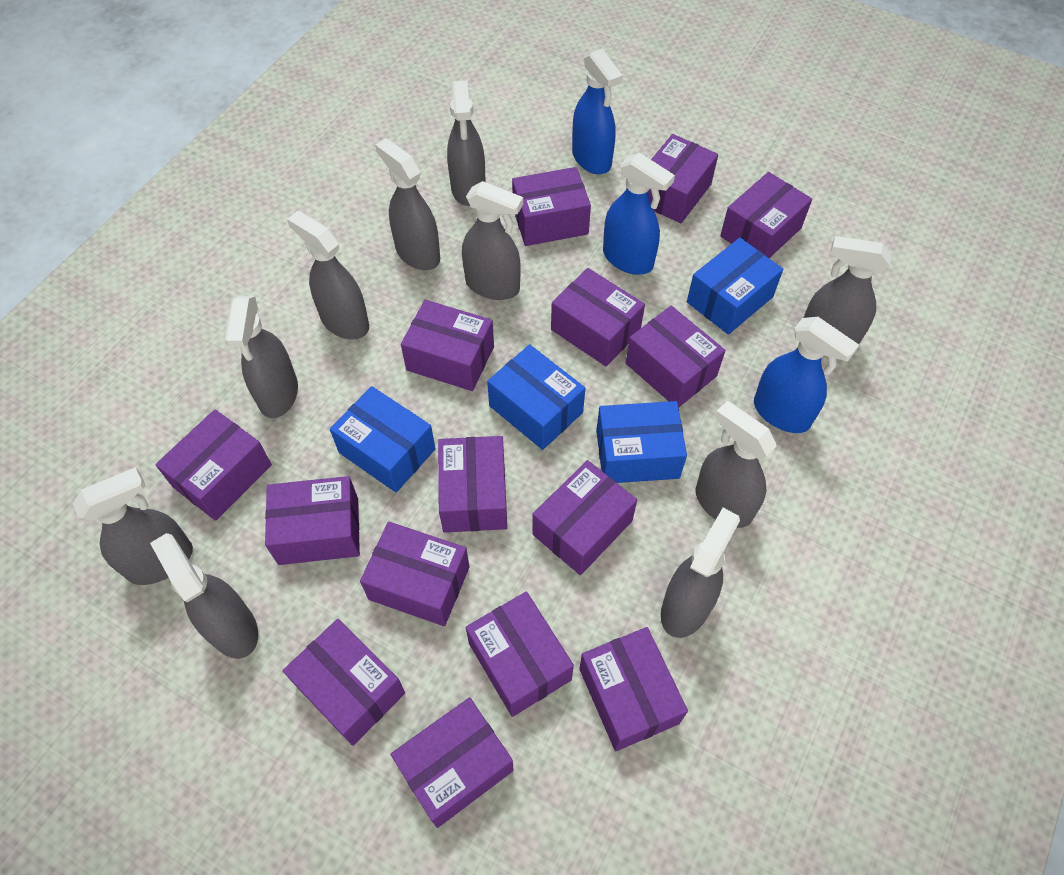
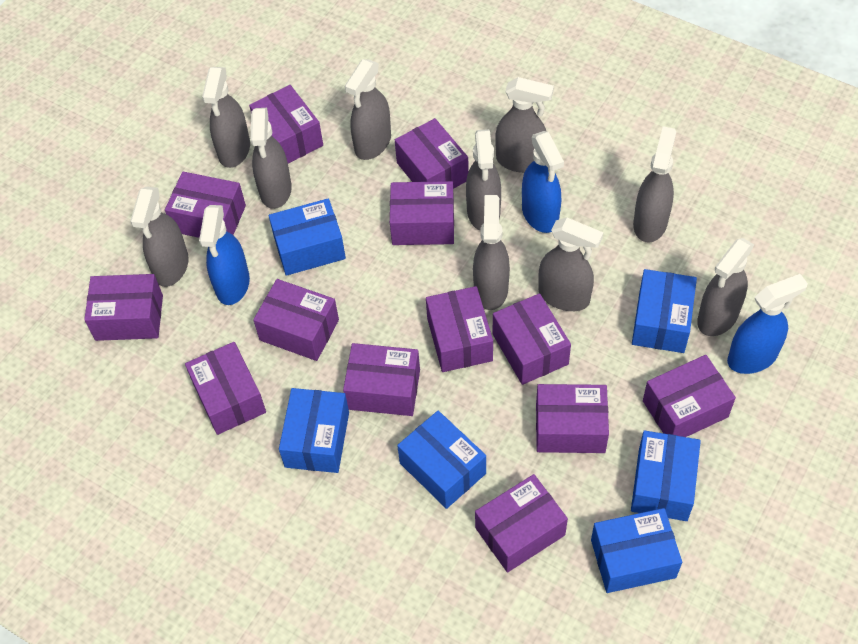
blue box: 4 -> 6
purple box: 15 -> 13

